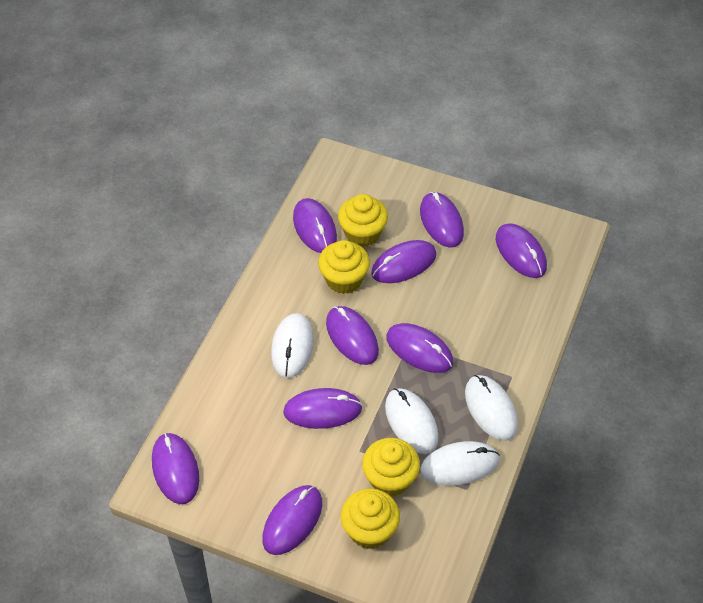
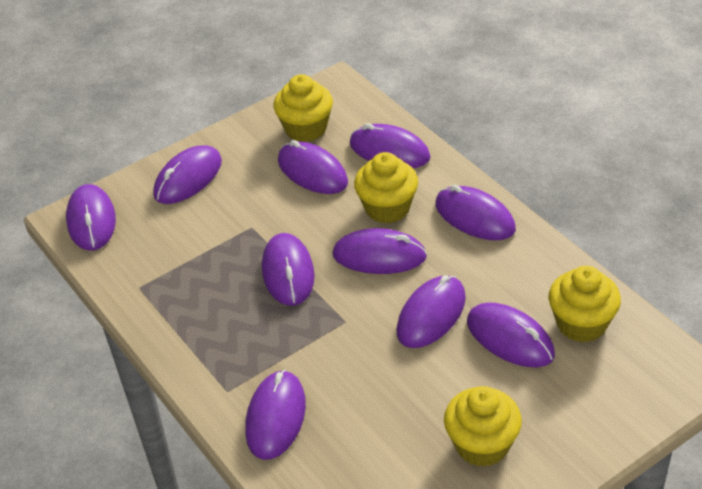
purple mouse: 9 -> 10
white mouse: 4 -> 0

